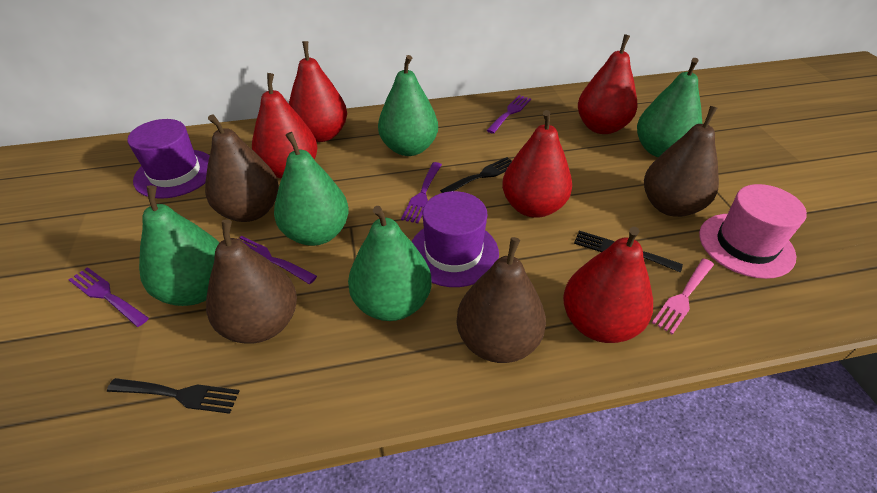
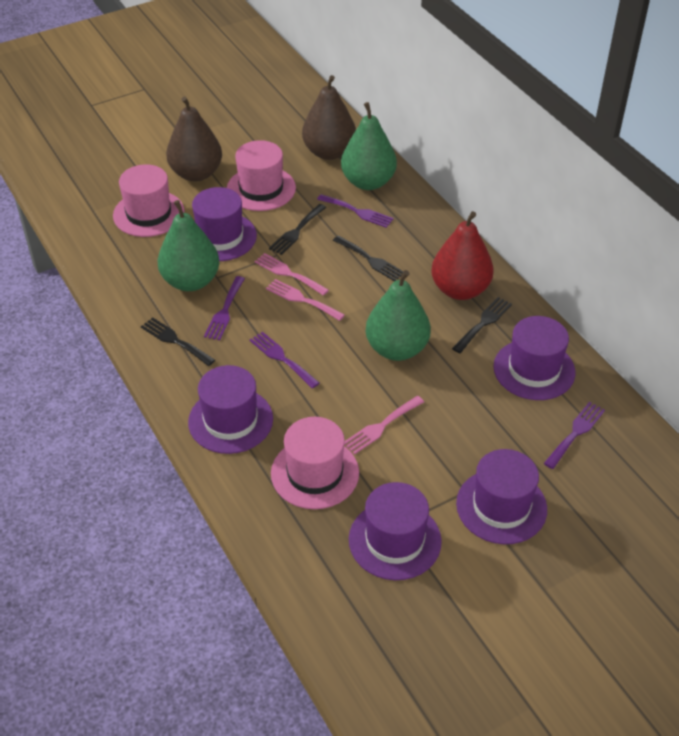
black fork: 3 -> 4
brown pear: 4 -> 2
green pear: 5 -> 3
pink fork: 1 -> 3
pink hat: 1 -> 3
purple hat: 2 -> 5
red pear: 5 -> 1

